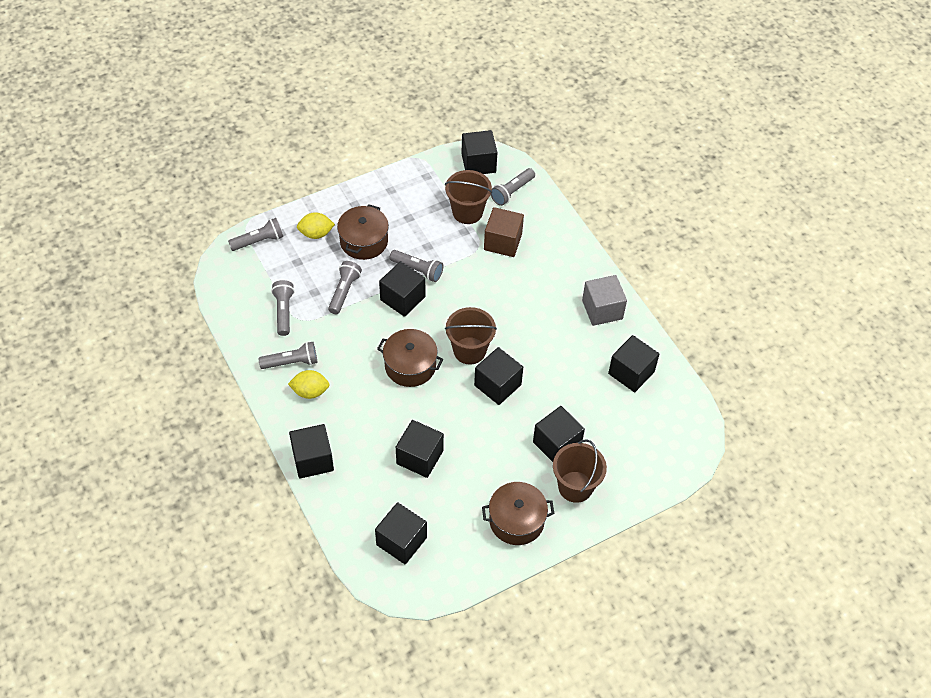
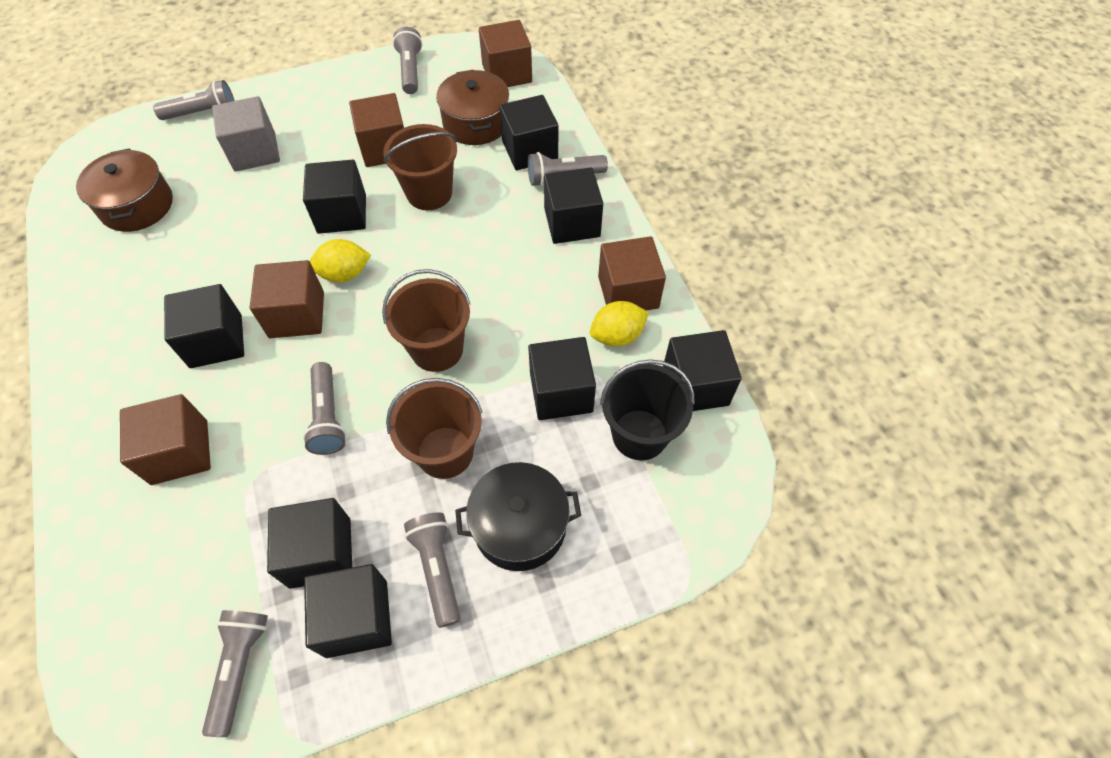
black bucket: 0 -> 1
black pot: 0 -> 1
brown cube: 1 -> 5
brown pot: 3 -> 2

